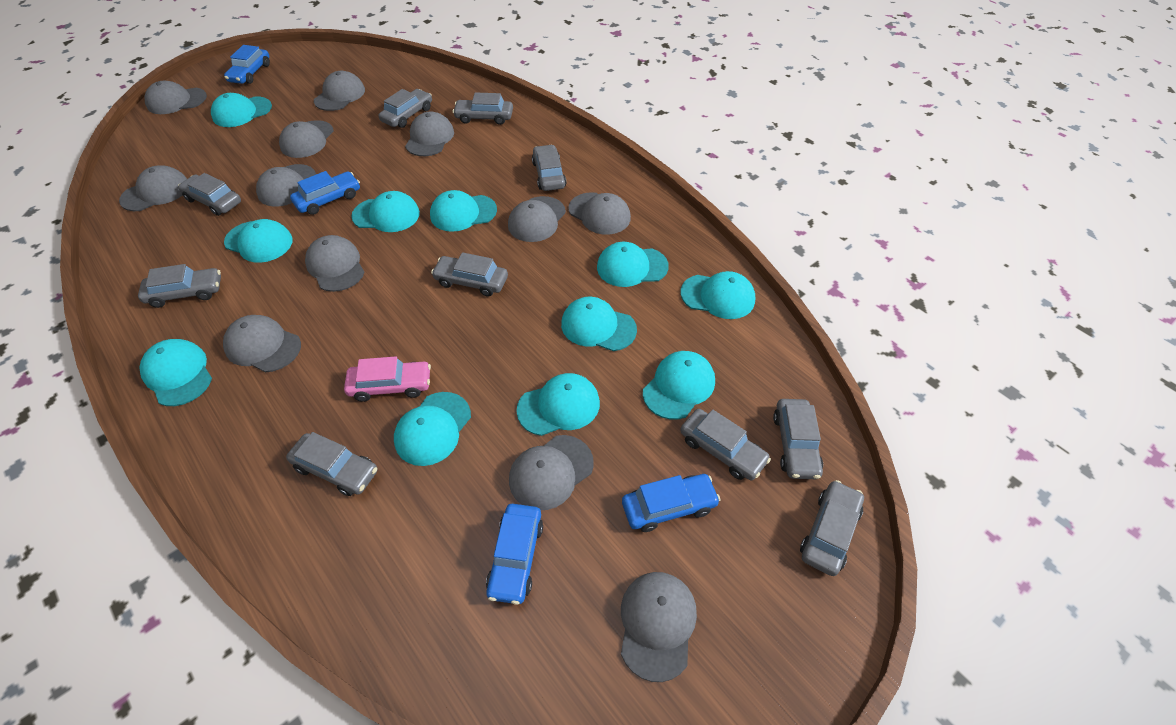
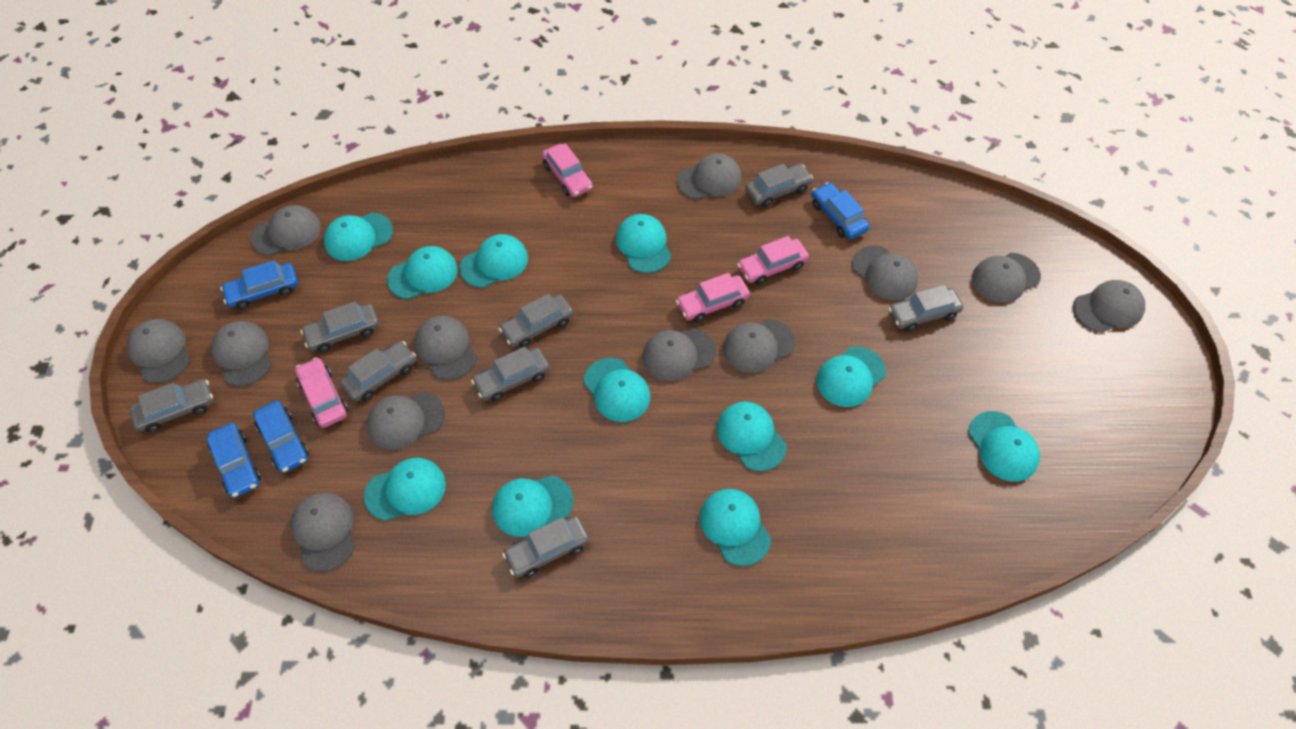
grey car: 10 -> 8
pink car: 1 -> 4

